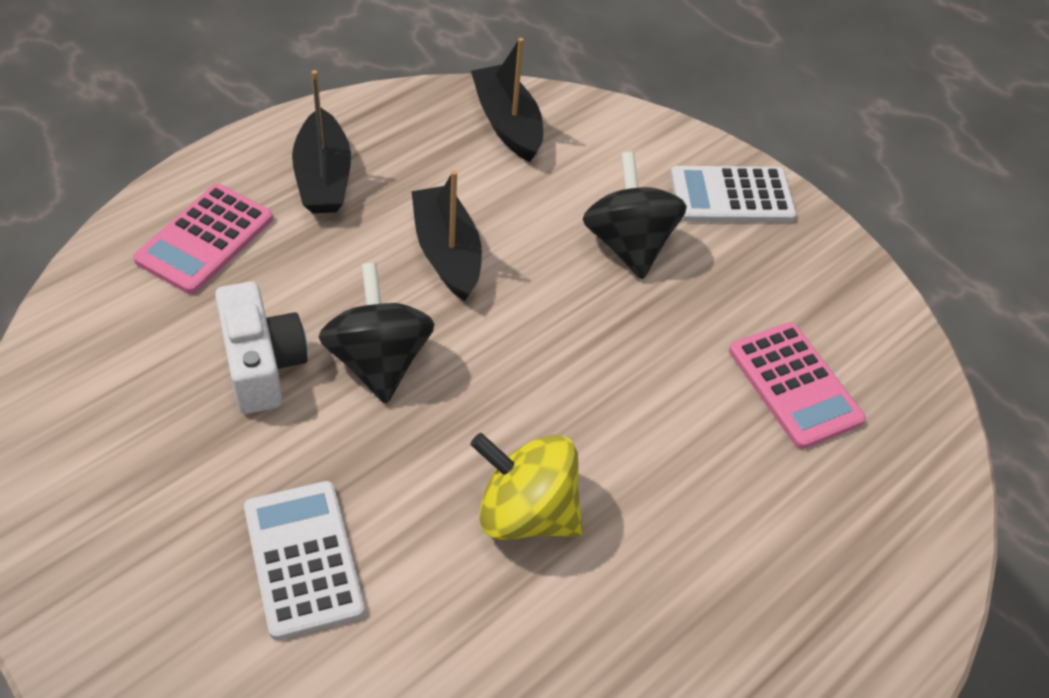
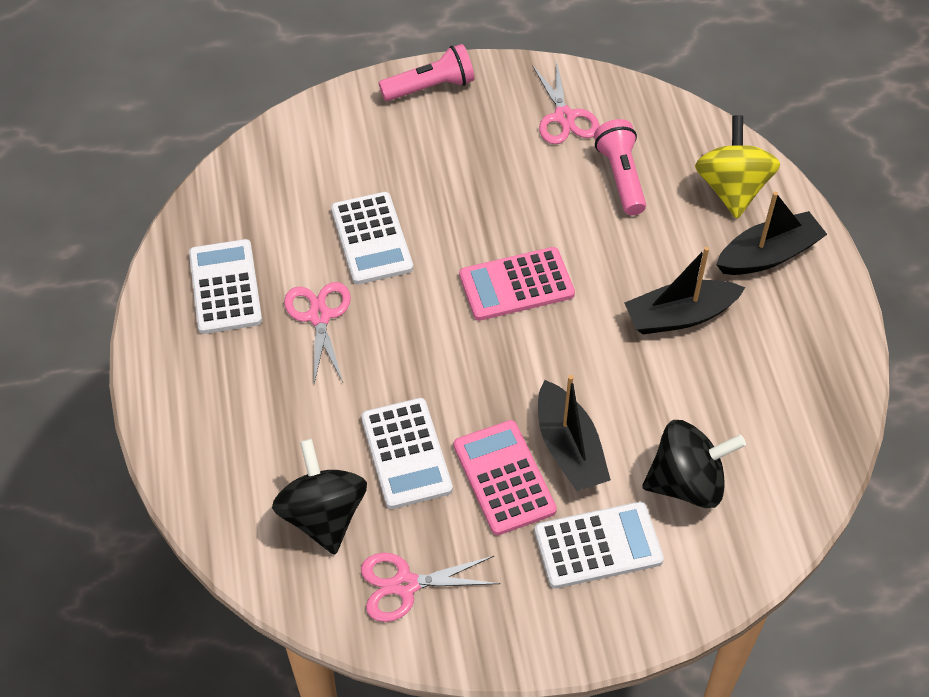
pink flashlight: 0 -> 2
pink scissors: 0 -> 3
white calculator: 2 -> 4
white camera: 1 -> 0

